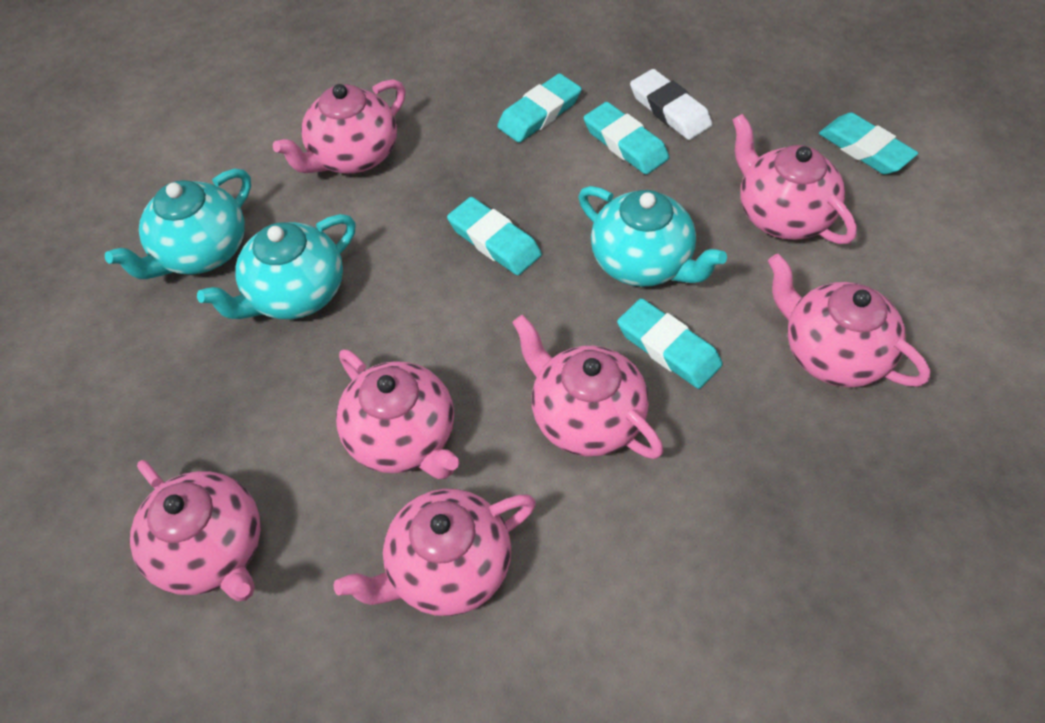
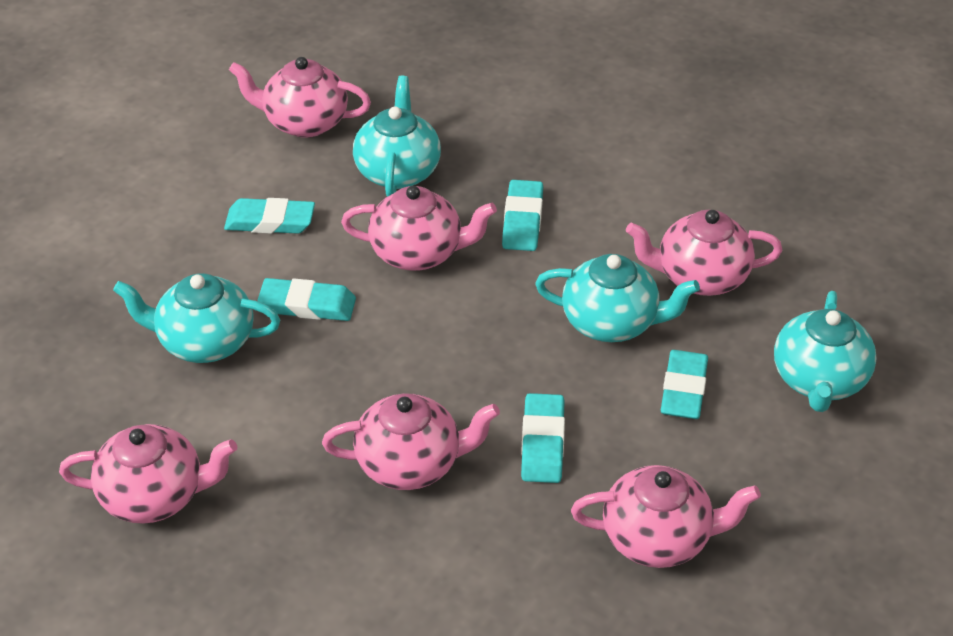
pink teapot: 7 -> 6
turquoise teapot: 3 -> 4
white eraser: 1 -> 0

